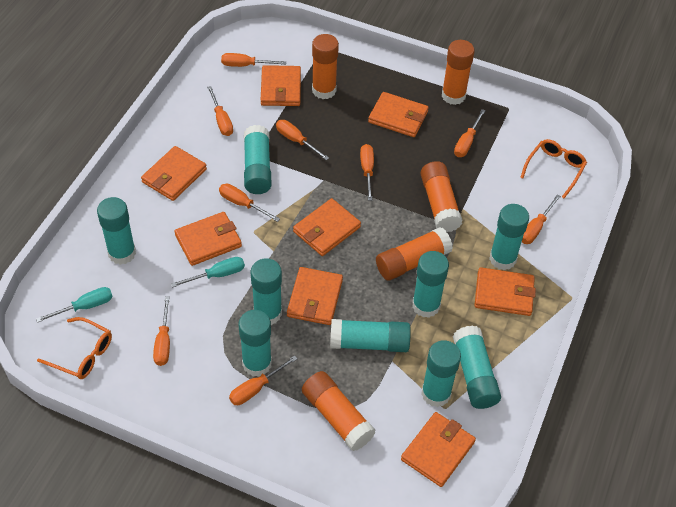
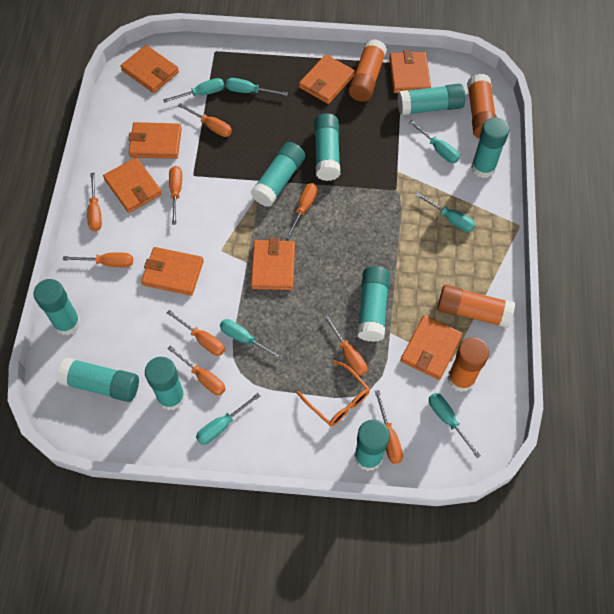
orange glasses: 2 -> 1
orange glue stick: 5 -> 4
turquoise screwdriver: 2 -> 7

